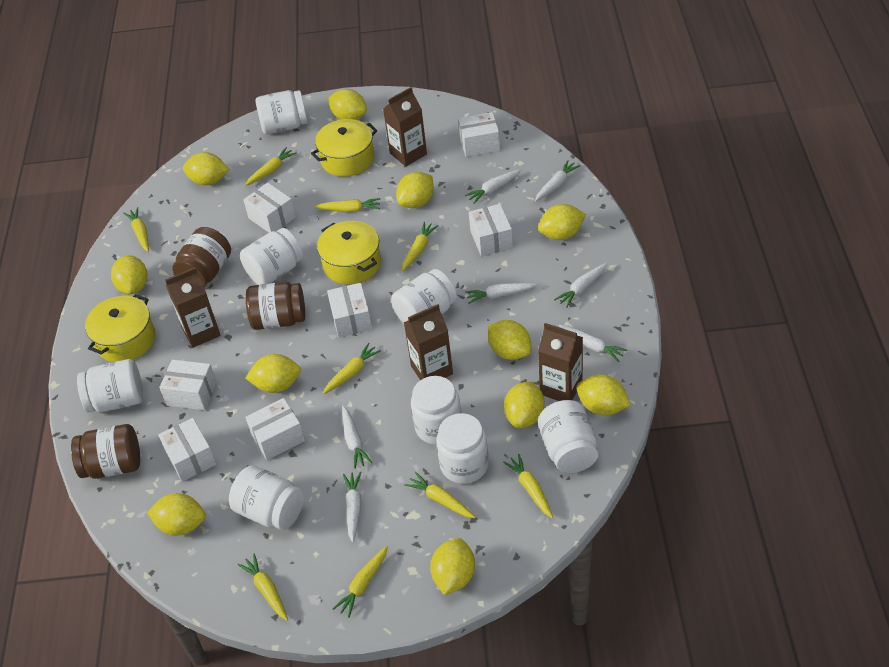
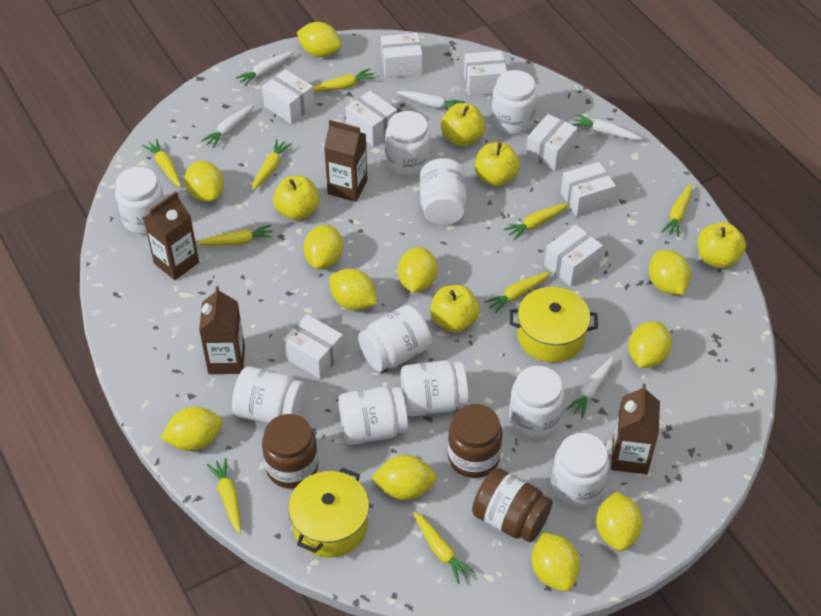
white box: 7 -> 8
white carrot: 7 -> 5
white jar: 8 -> 10
yellow apple: 0 -> 5
yellow pot: 3 -> 2

